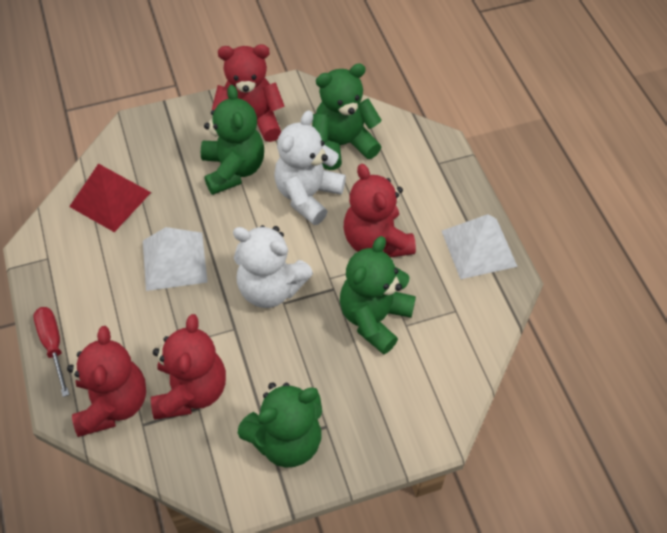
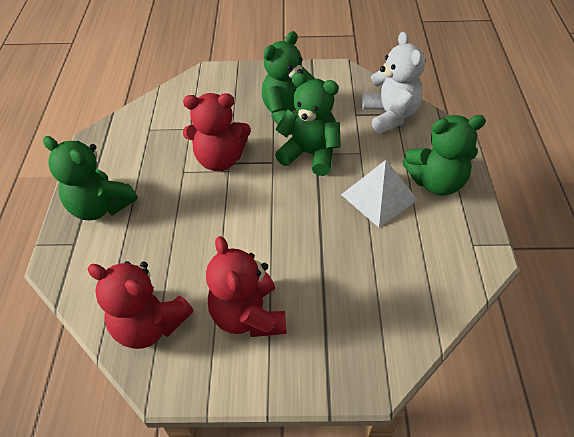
red pyramid: 1 -> 0
red screwdriver: 1 -> 0
red teddy bear: 4 -> 3
white pyramid: 2 -> 1
white teddy bear: 2 -> 1

